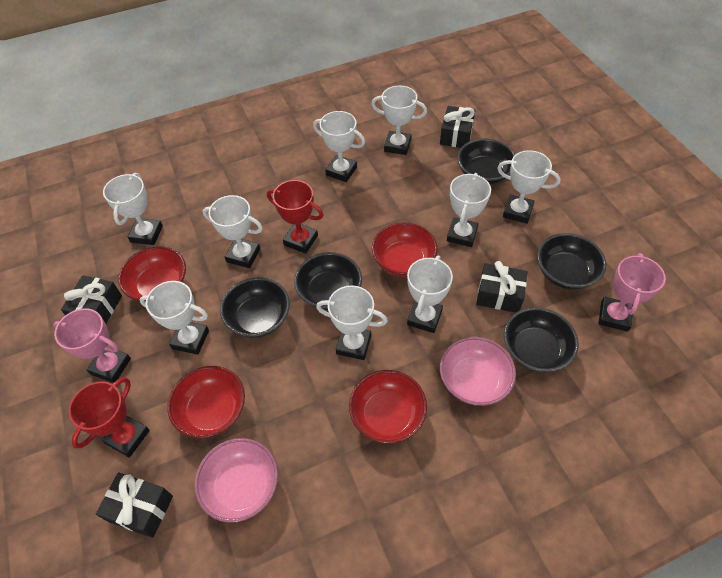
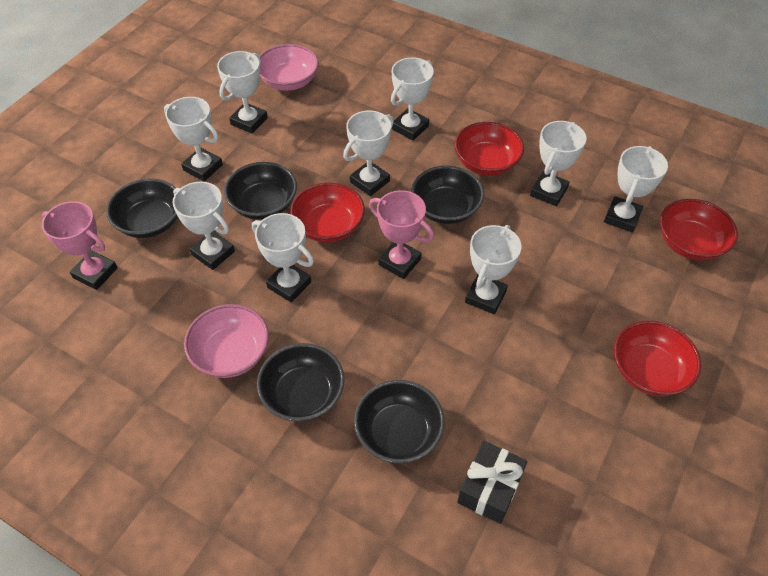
black gift: 4 -> 1
red trophy: 2 -> 0

